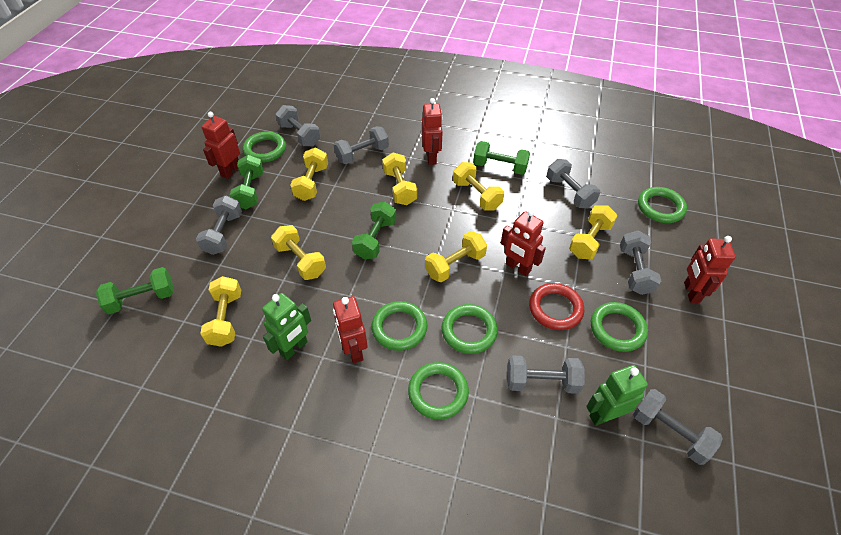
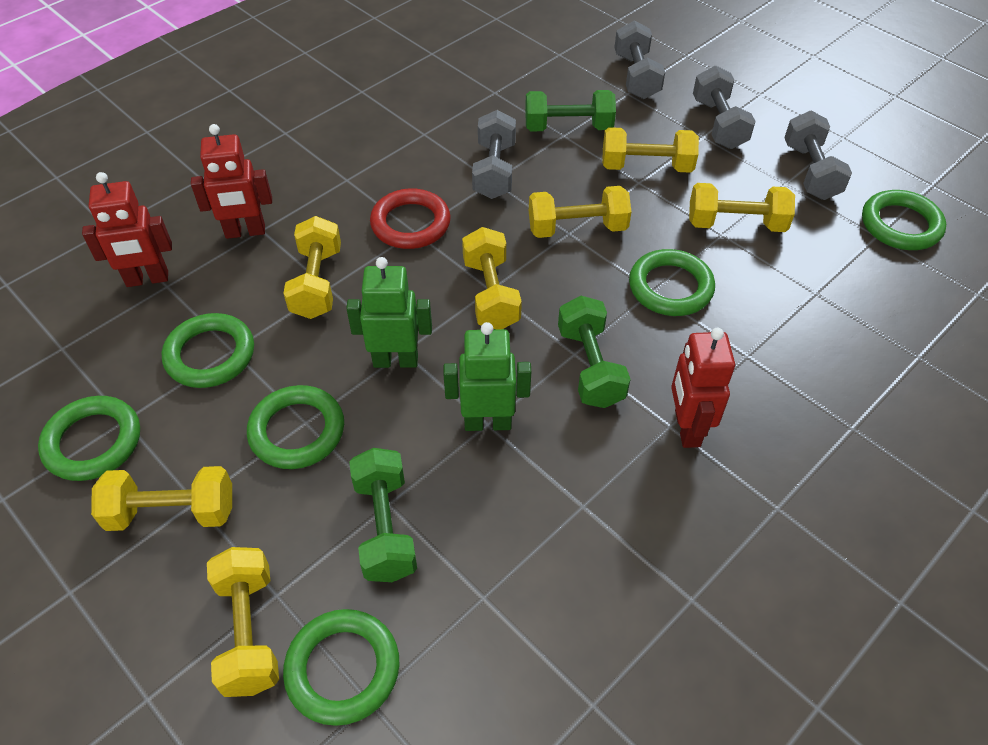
green dumbbell: 4 -> 3
grey dumbbell: 7 -> 4
red robot: 5 -> 3

